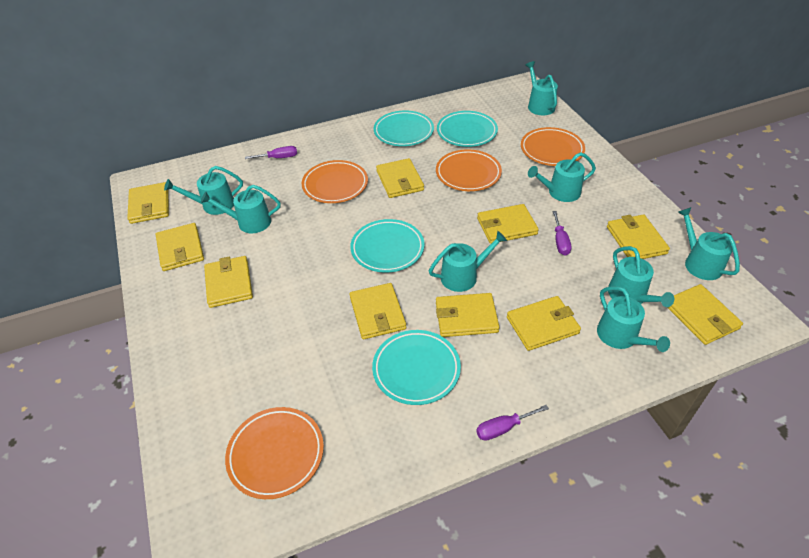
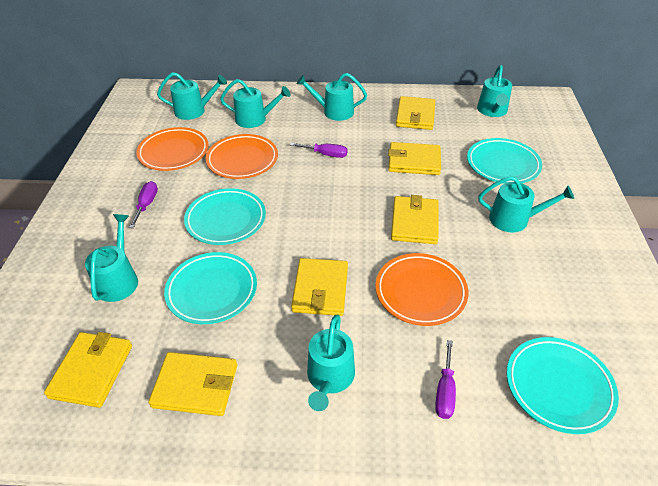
orange plate: 4 -> 3
turquoise watering can: 8 -> 7
yellow wallet: 10 -> 6

